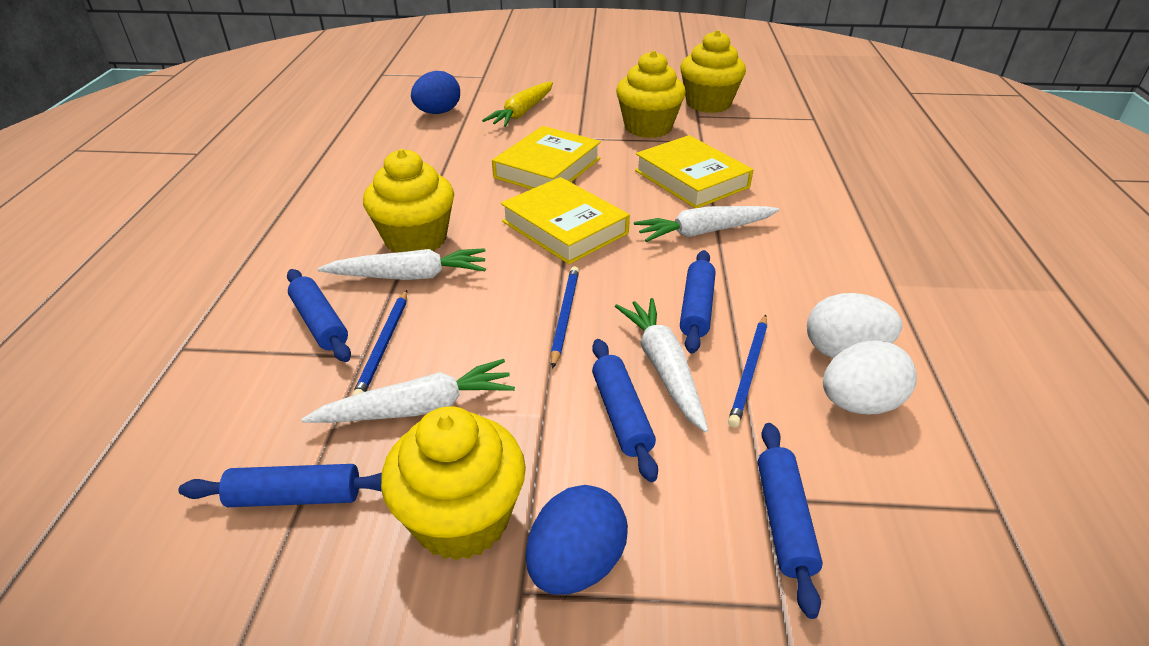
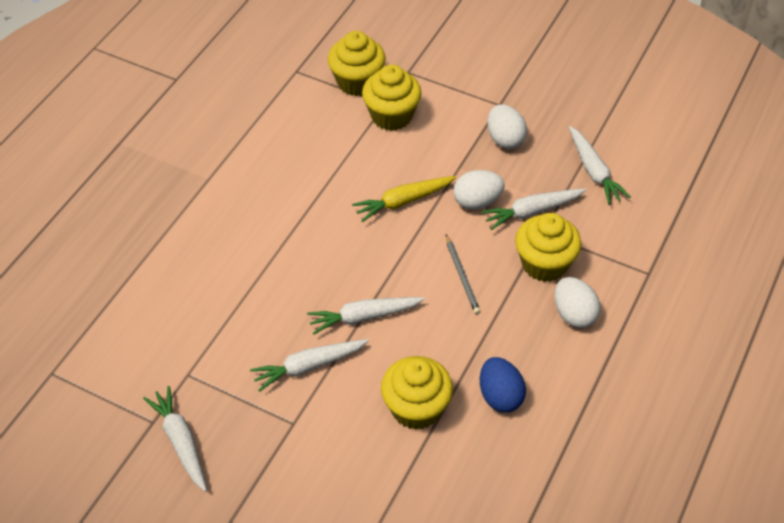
blue egg: 2 -> 1
blue pencil: 3 -> 0
blue rolling pin: 5 -> 0
grey pencil: 0 -> 1
white carrot: 4 -> 5
white egg: 2 -> 3
yellow book: 3 -> 0

